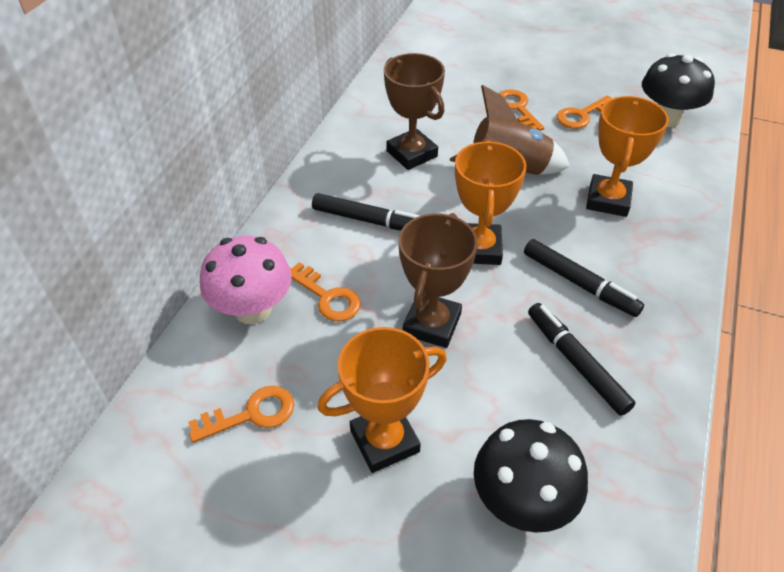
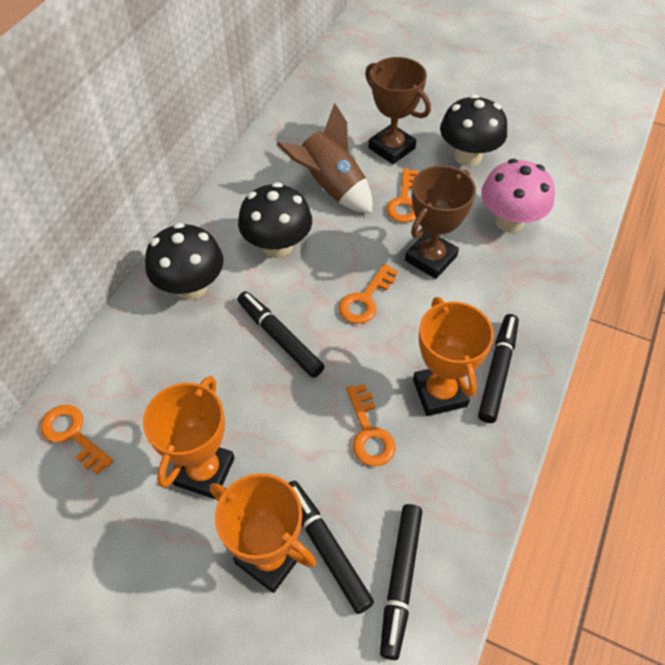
black marker: 3 -> 4
black mushroom: 2 -> 3

